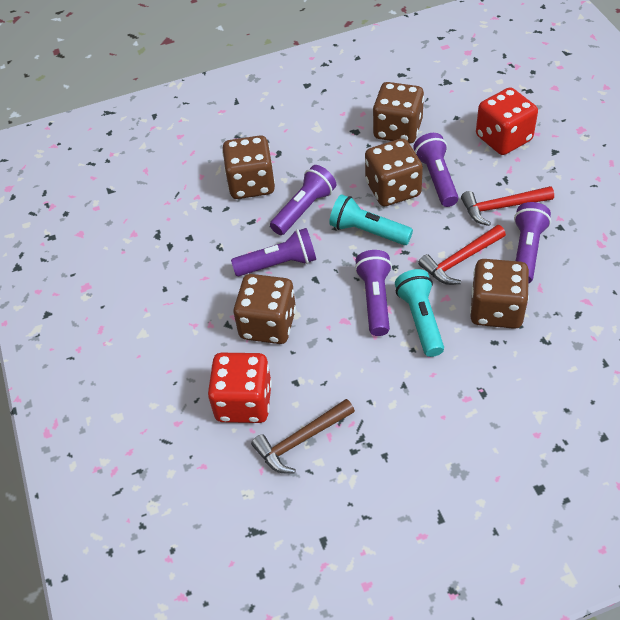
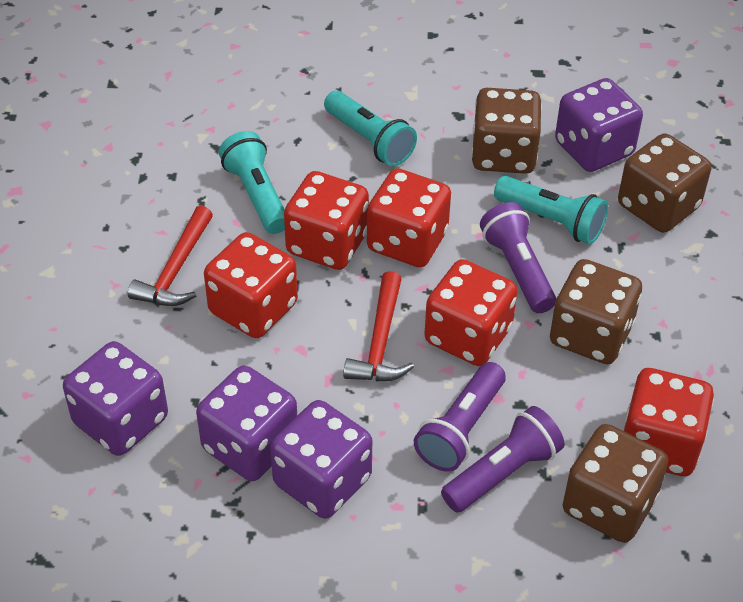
brown dice: 5 -> 4
brown hammer: 1 -> 0
purple dice: 0 -> 4
purple flashlight: 5 -> 3
red dice: 2 -> 5
turquoise flashlight: 2 -> 3

